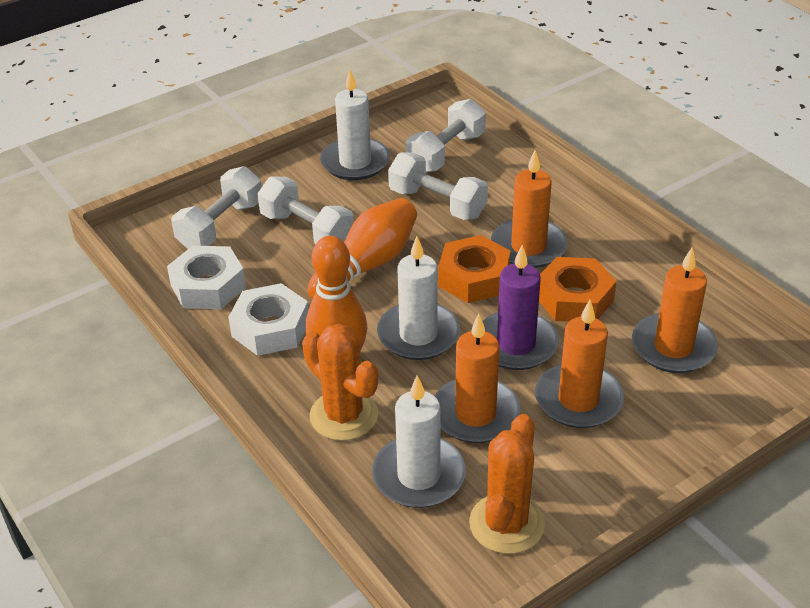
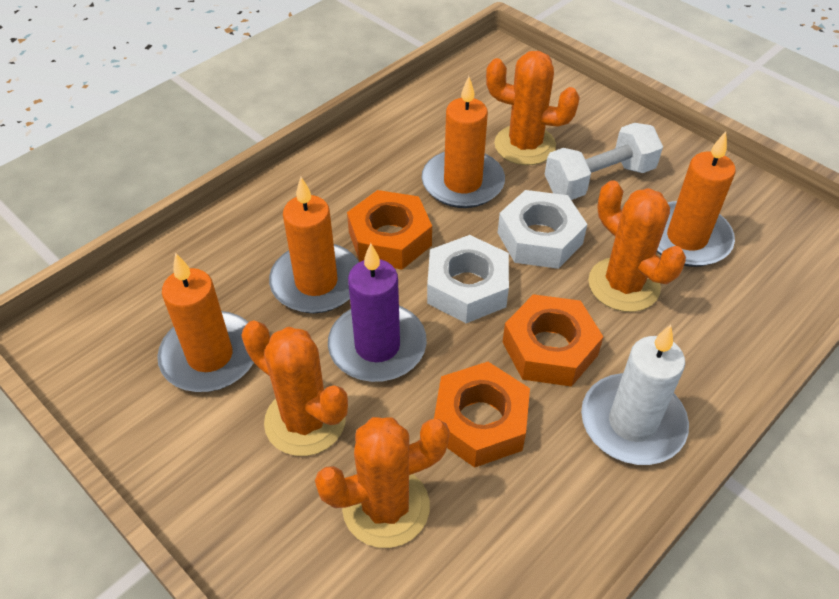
orange bowling pin: 2 -> 0
orange cactus: 2 -> 4
orange nut: 2 -> 3
white candle: 3 -> 1
white dumbbell: 4 -> 1

